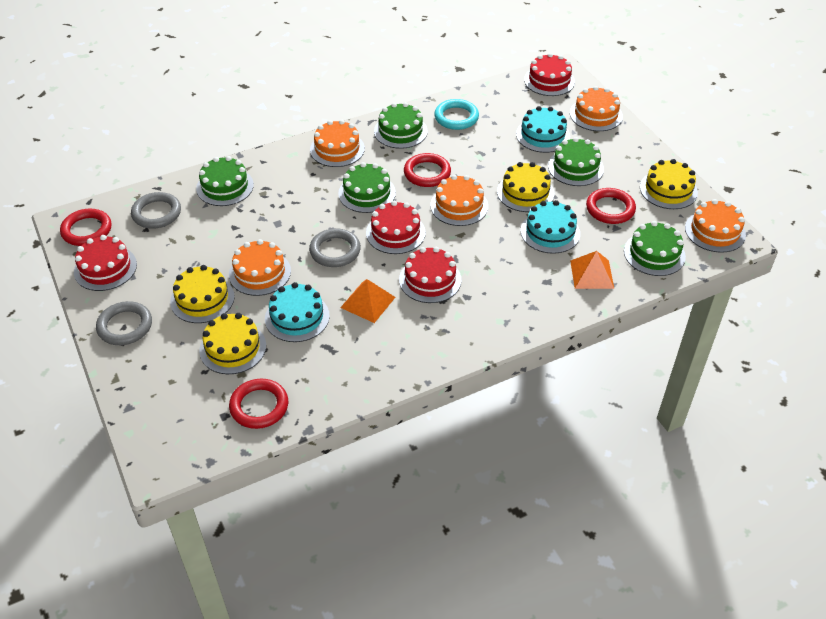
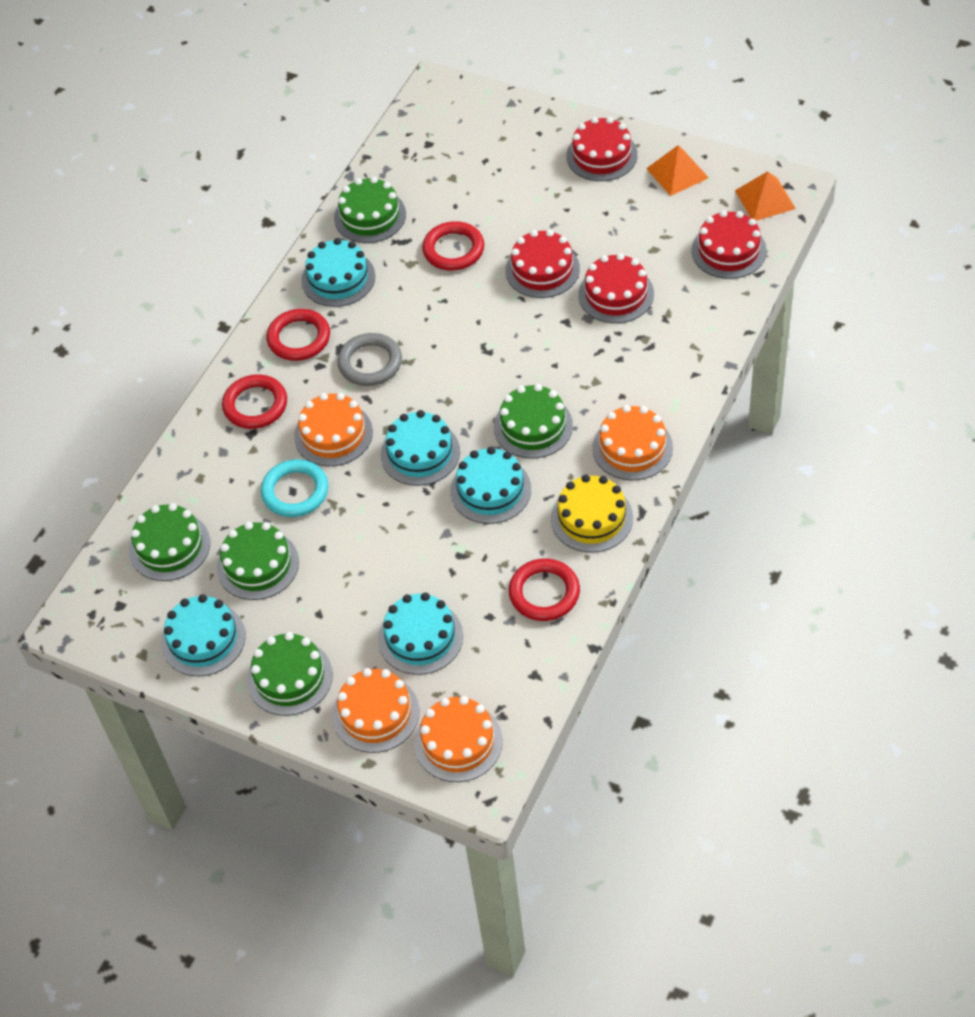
grey ring: 3 -> 1
orange cake: 5 -> 4
turquoise cake: 3 -> 5
yellow cake: 4 -> 1

